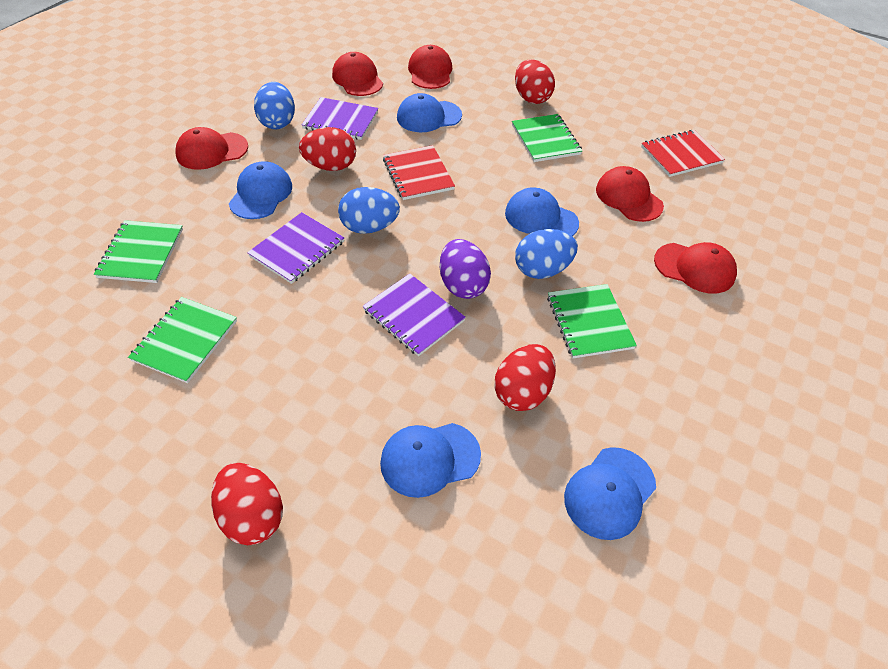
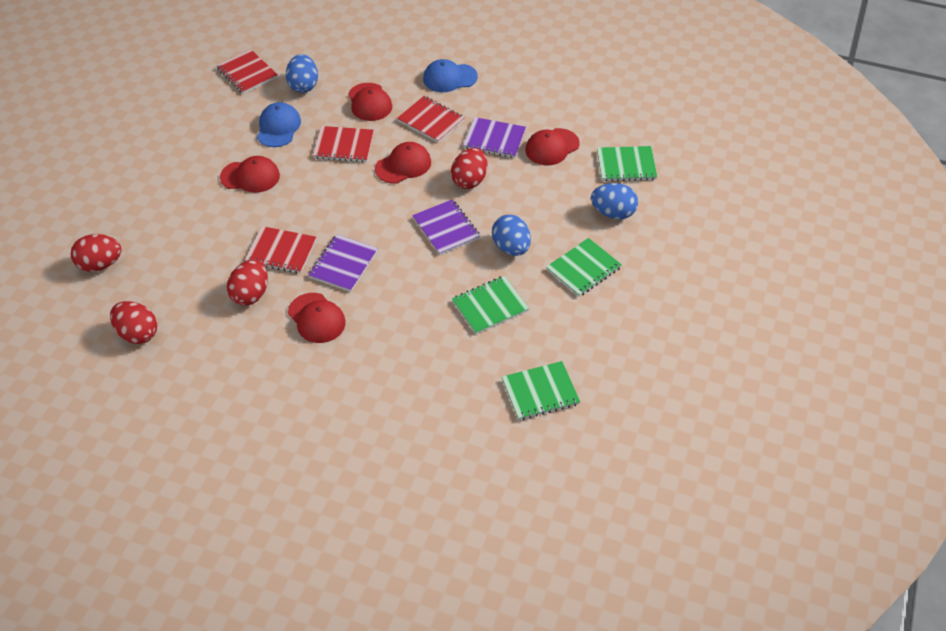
blue cap: 5 -> 2
purple egg: 1 -> 0
red notebook: 2 -> 4

